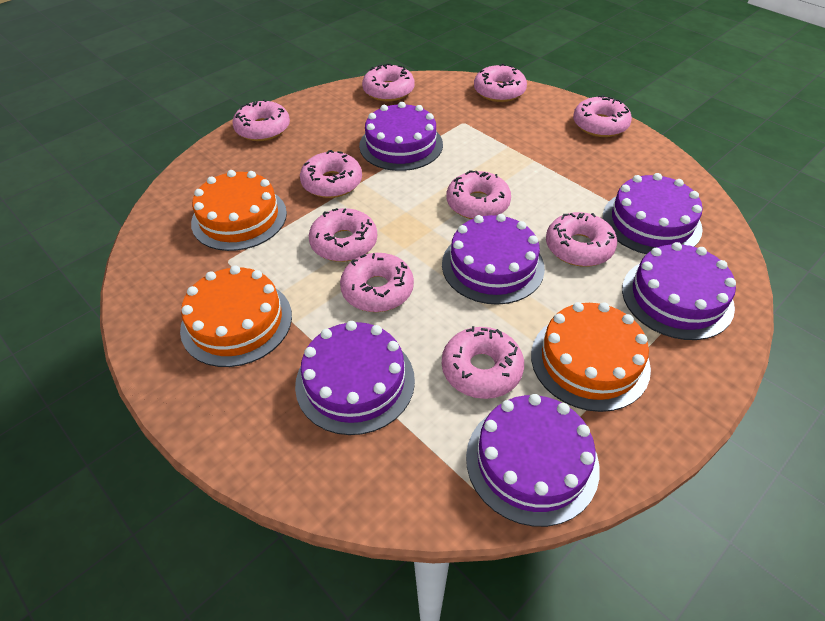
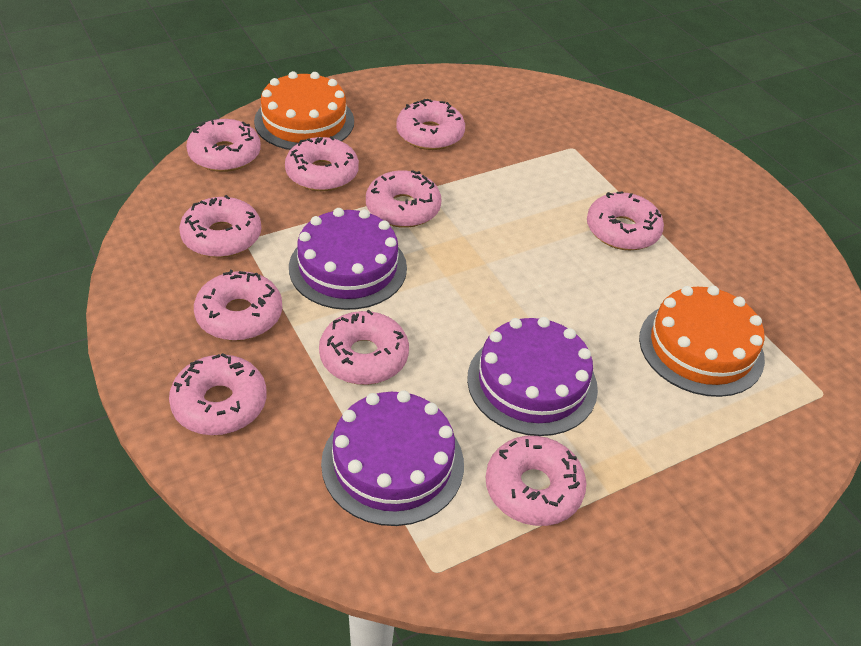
orange cake: 3 -> 2
purple cake: 6 -> 3

